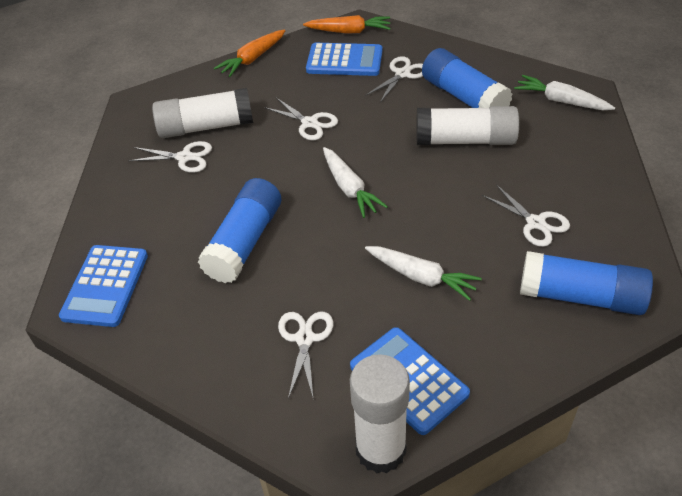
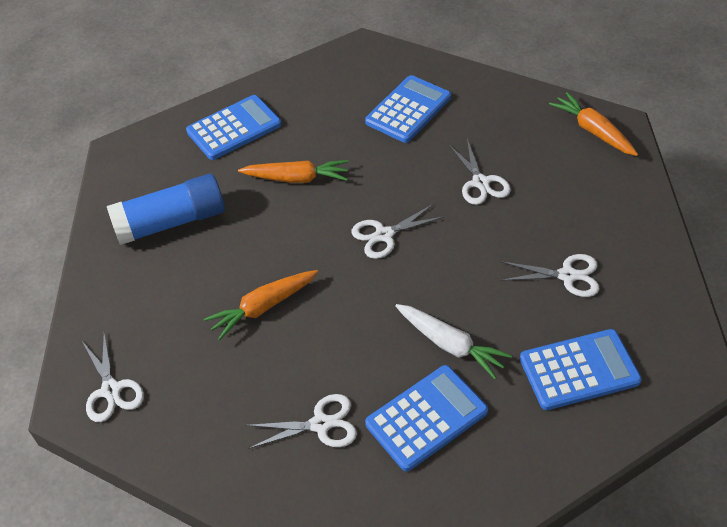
blue calculator: 3 -> 4
blue glue stick: 3 -> 1
orange carrot: 2 -> 3
white carrot: 3 -> 1
white glue stick: 3 -> 0

